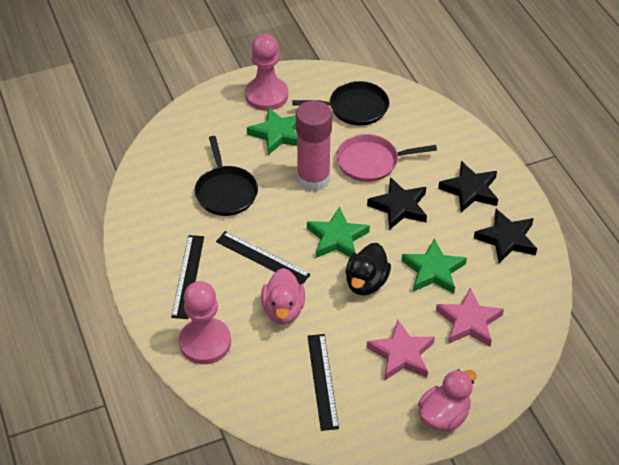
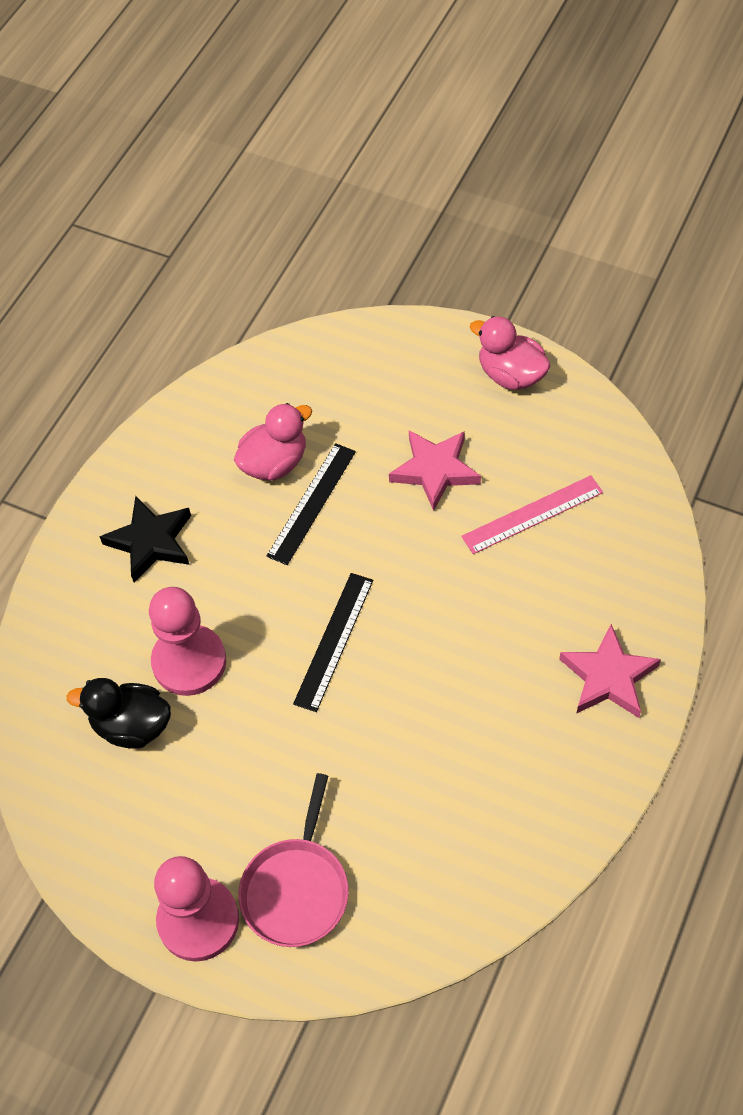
black pan: 2 -> 0
black ruler: 3 -> 2
black star: 3 -> 1
green star: 3 -> 0
pink glue stick: 1 -> 0
pink ruler: 0 -> 1

